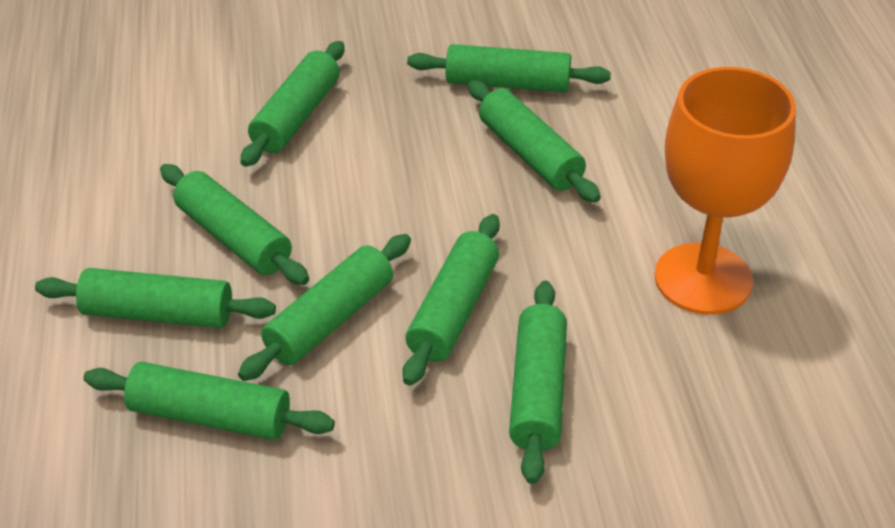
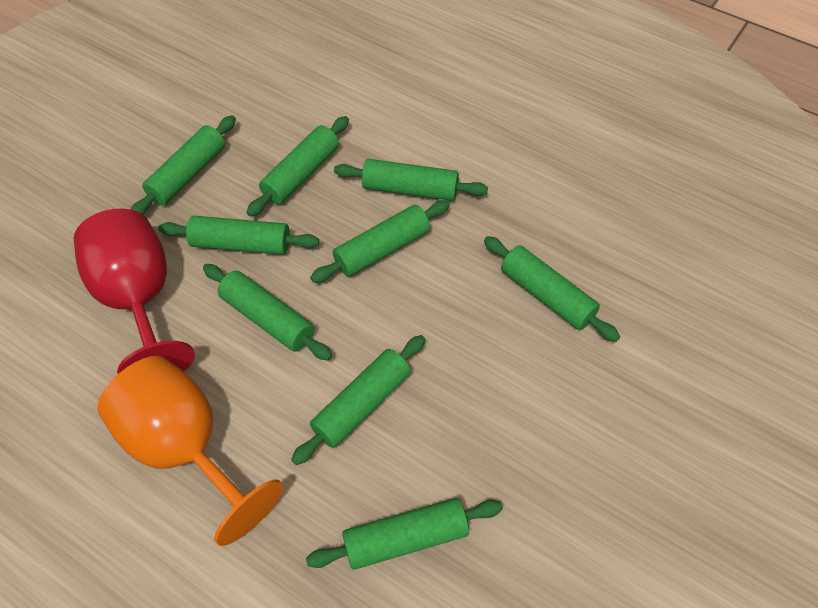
red goblet: 0 -> 1

